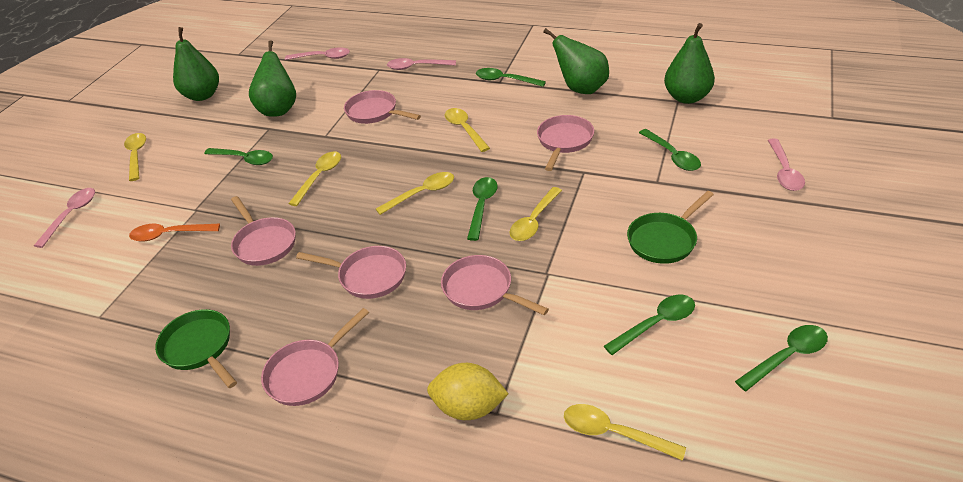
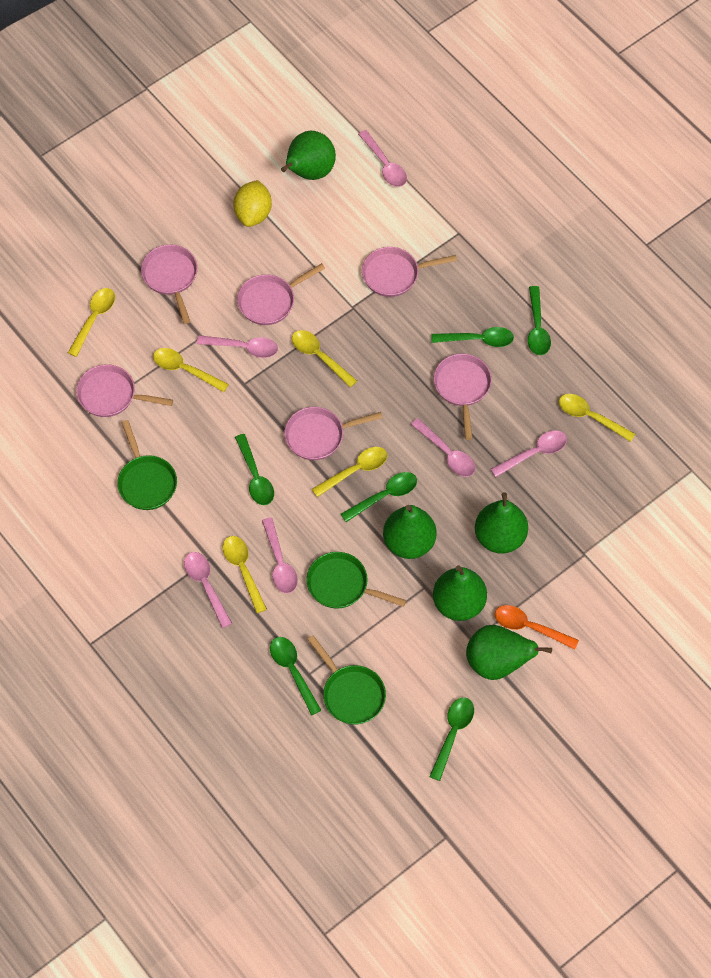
green pan: 2 -> 3
green pear: 4 -> 5
pink spoon: 4 -> 6

